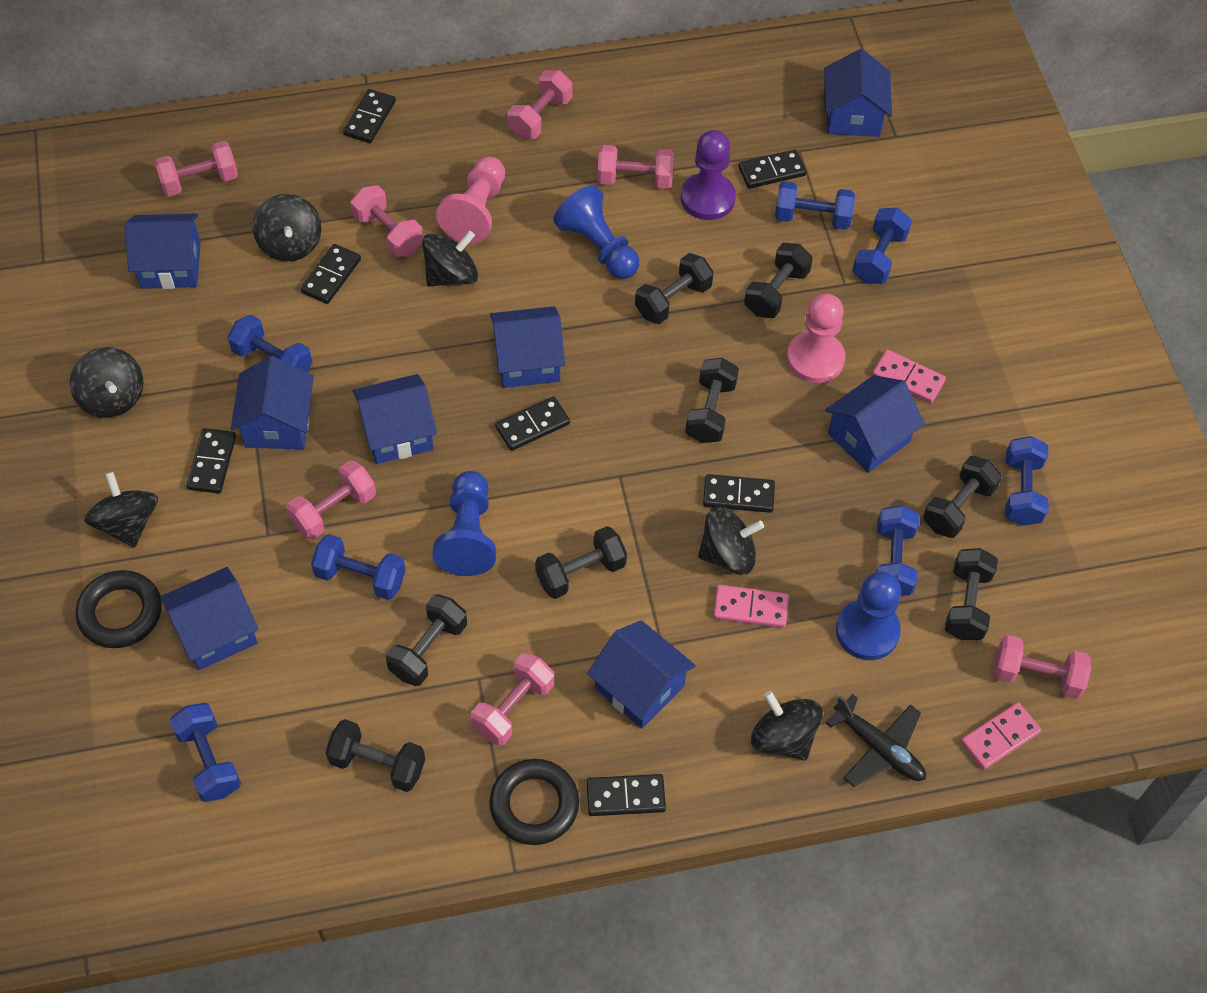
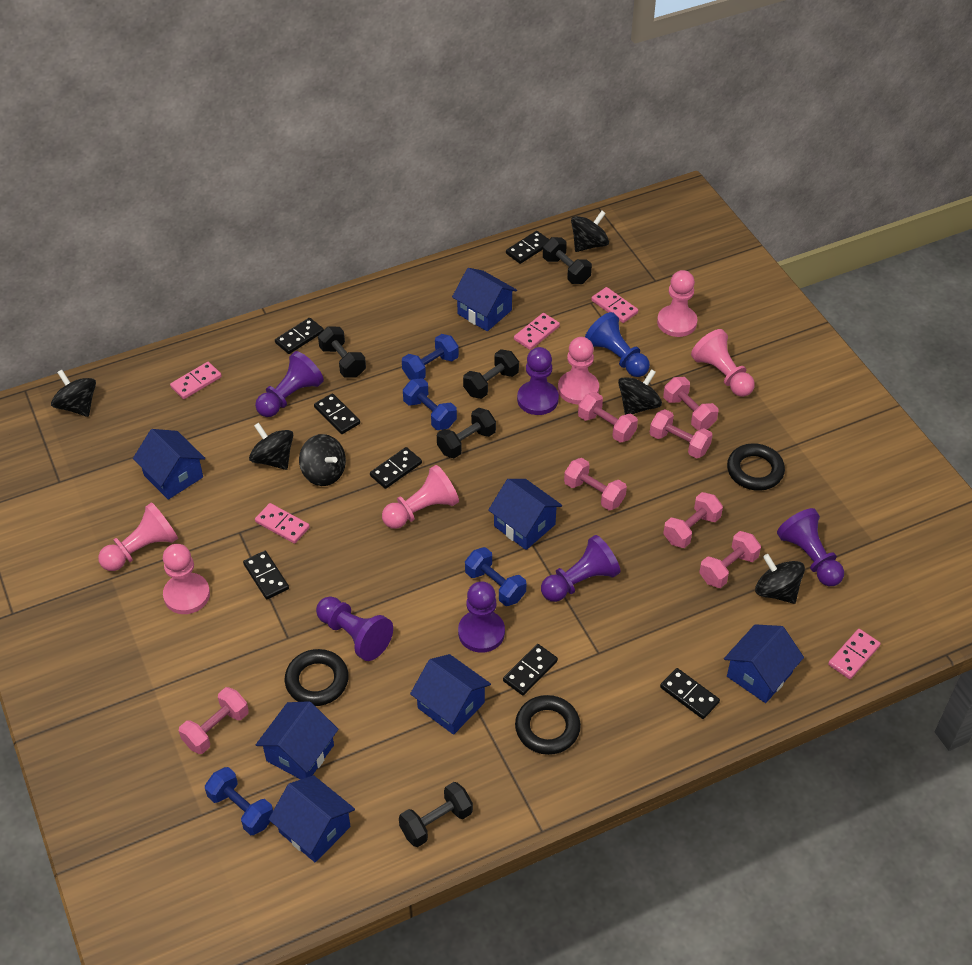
black dumbbell: 8 -> 5
black plane: 1 -> 0
black ring: 2 -> 3
blue dumbbell: 7 -> 4
blue house: 8 -> 7
blue pawn: 3 -> 1
pink domino: 3 -> 5
pink pawn: 2 -> 6
purple pawn: 1 -> 6

